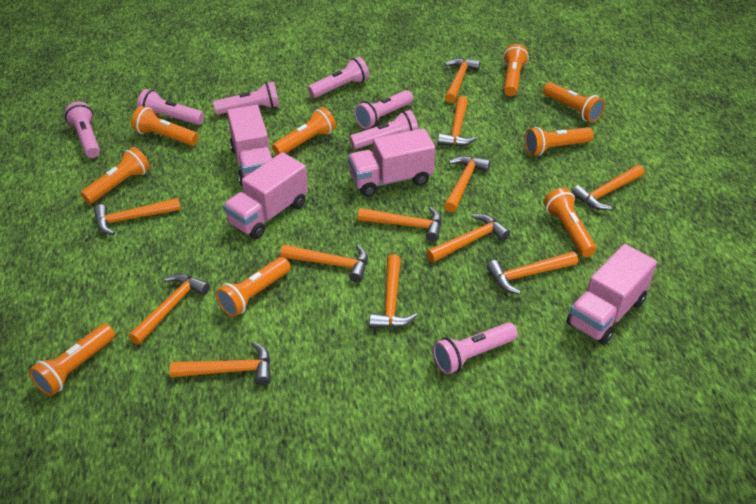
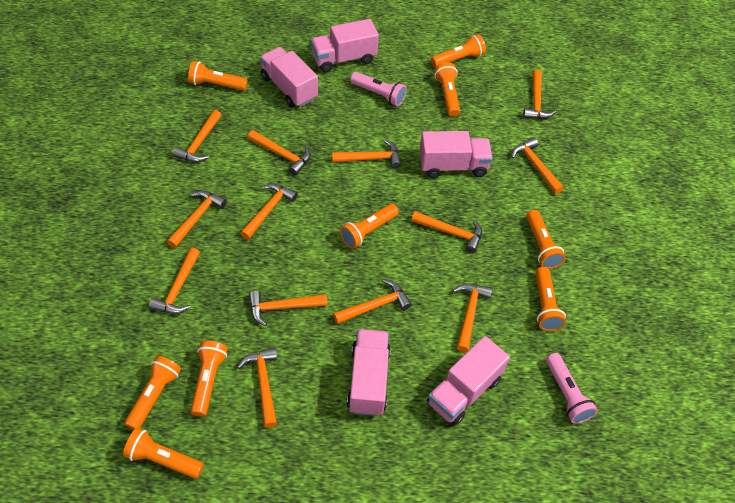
orange hammer: 12 -> 13
pink flashlight: 7 -> 2
pink truck: 4 -> 5

